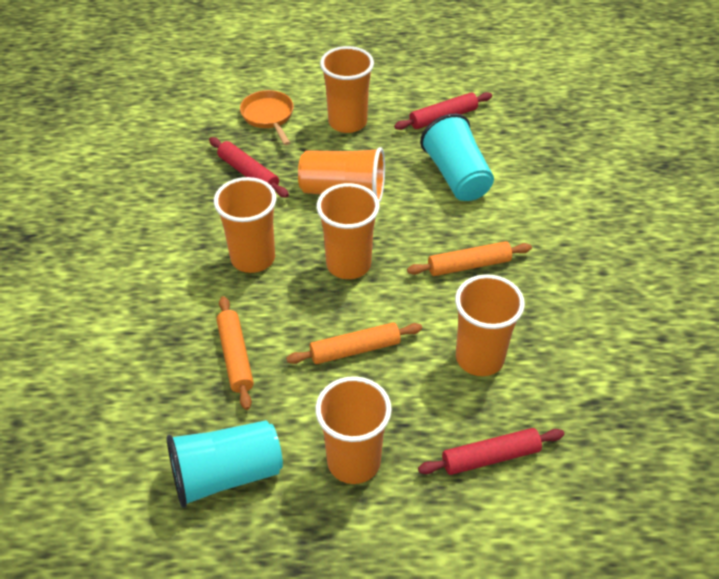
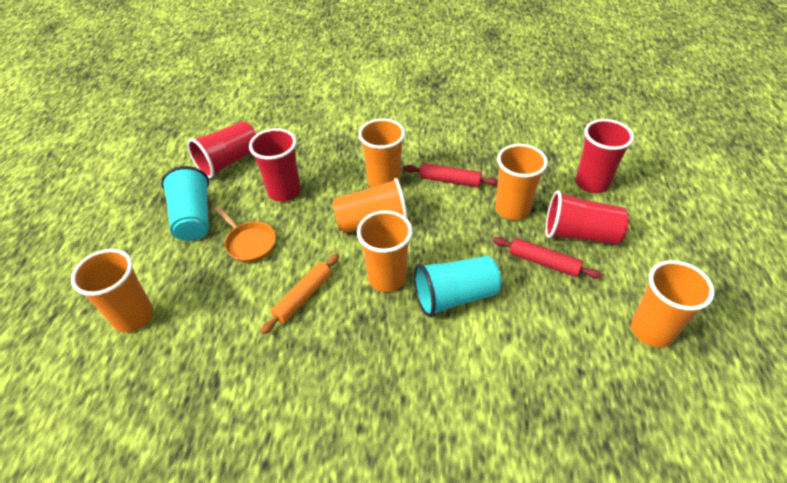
orange rolling pin: 3 -> 1
red cup: 0 -> 4
red rolling pin: 3 -> 2

